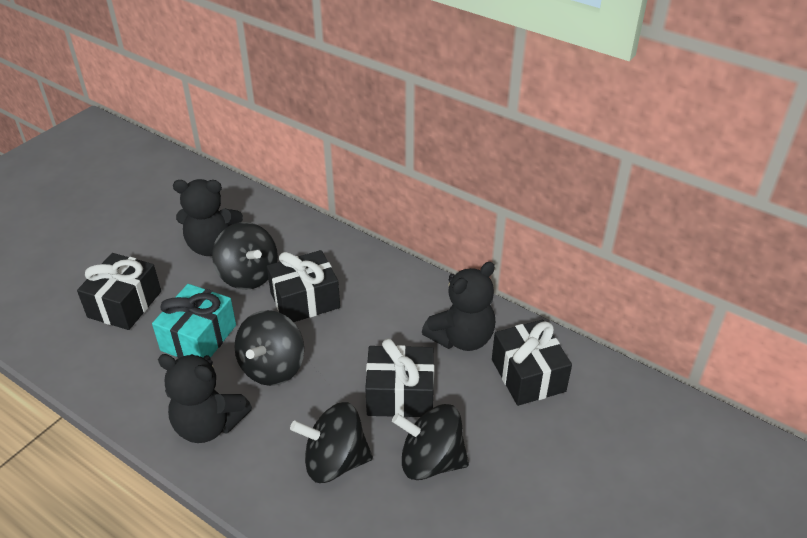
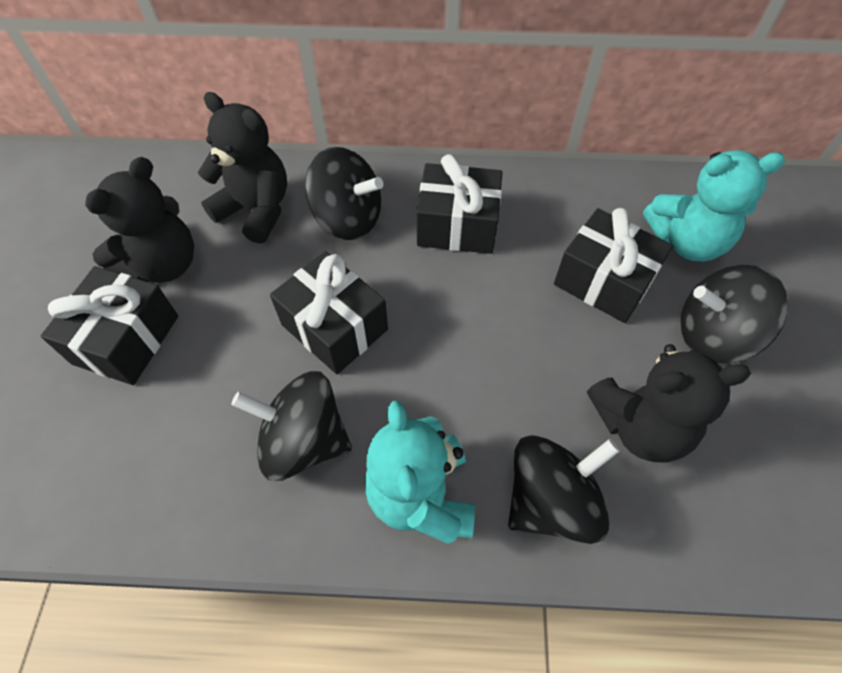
turquoise gift: 1 -> 0
turquoise teddy bear: 0 -> 2

